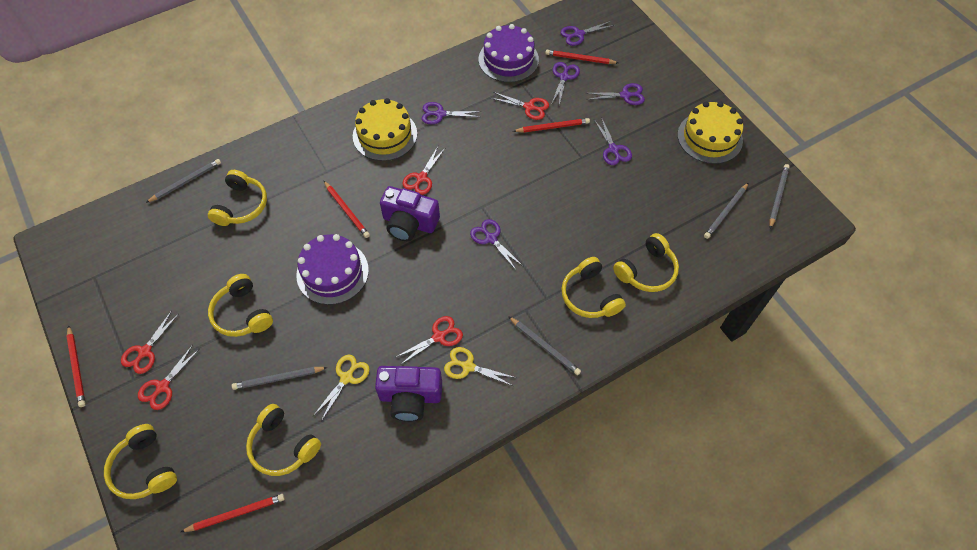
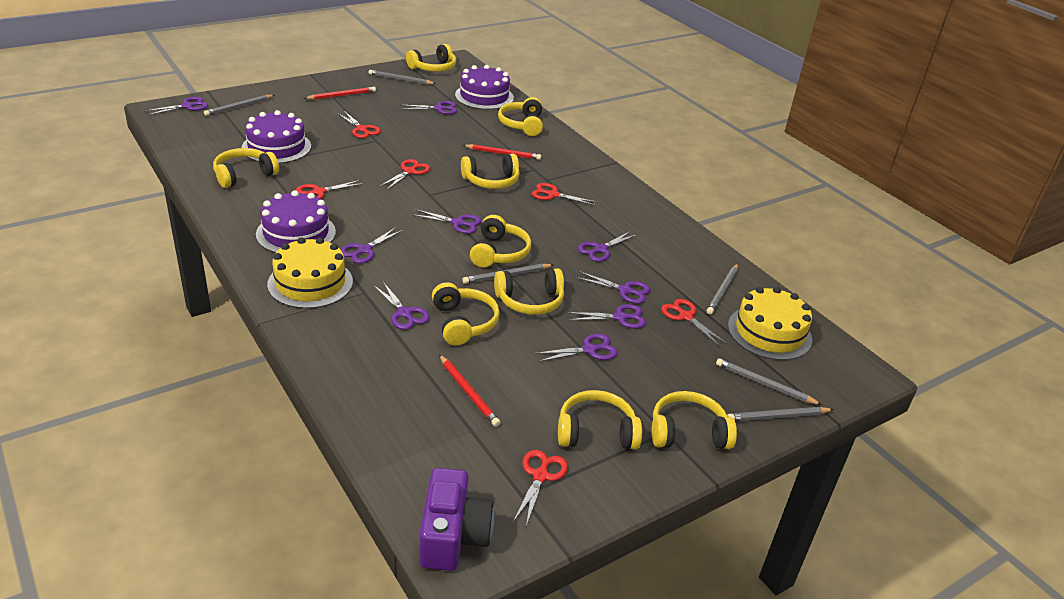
grey pencil: 5 -> 6
purple cake: 2 -> 3
purple camera: 2 -> 1
purple scissors: 6 -> 9
red pencil: 5 -> 3
red scissors: 5 -> 6
yellow headphones: 6 -> 9
yellow scissors: 2 -> 0

